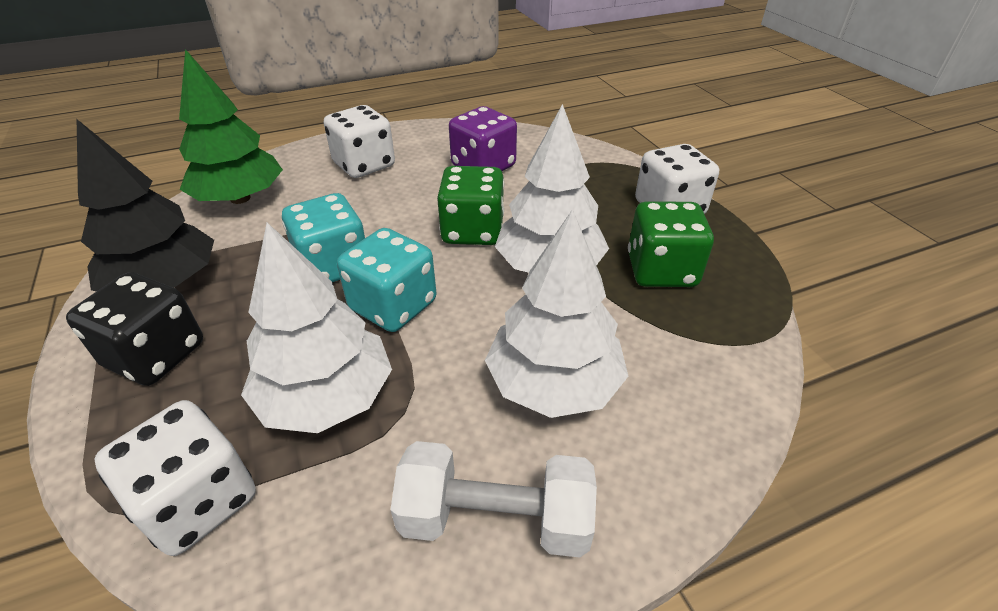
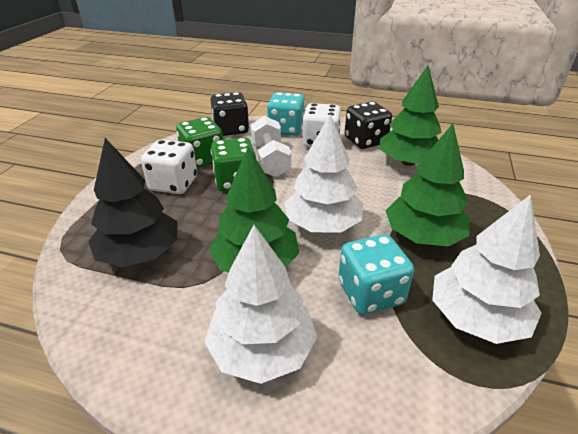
black dice: 1 -> 2
green tree: 1 -> 3
purple dice: 1 -> 0
white dice: 3 -> 2

